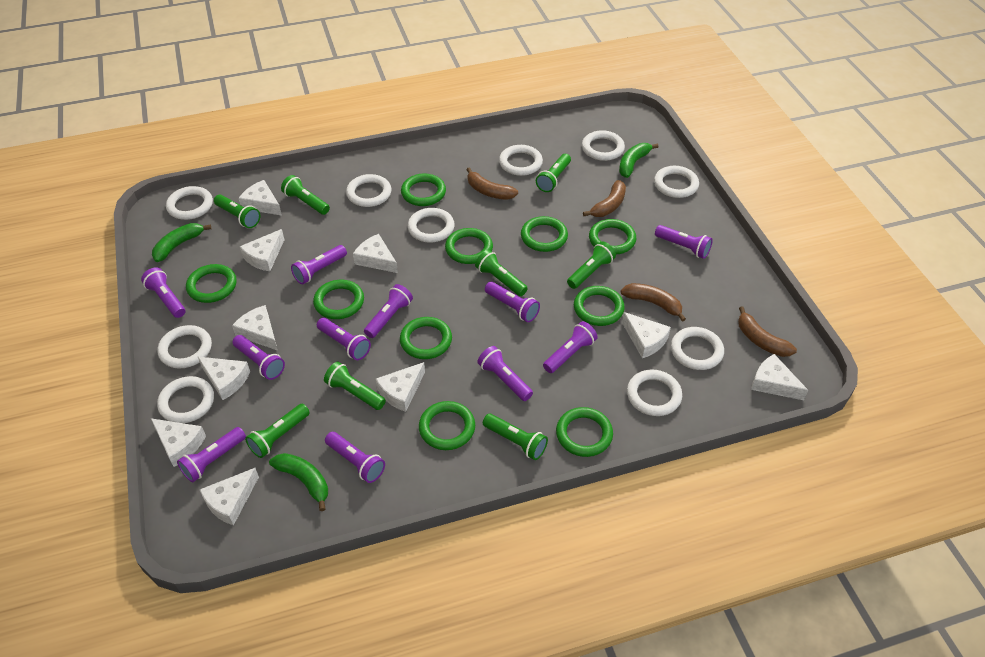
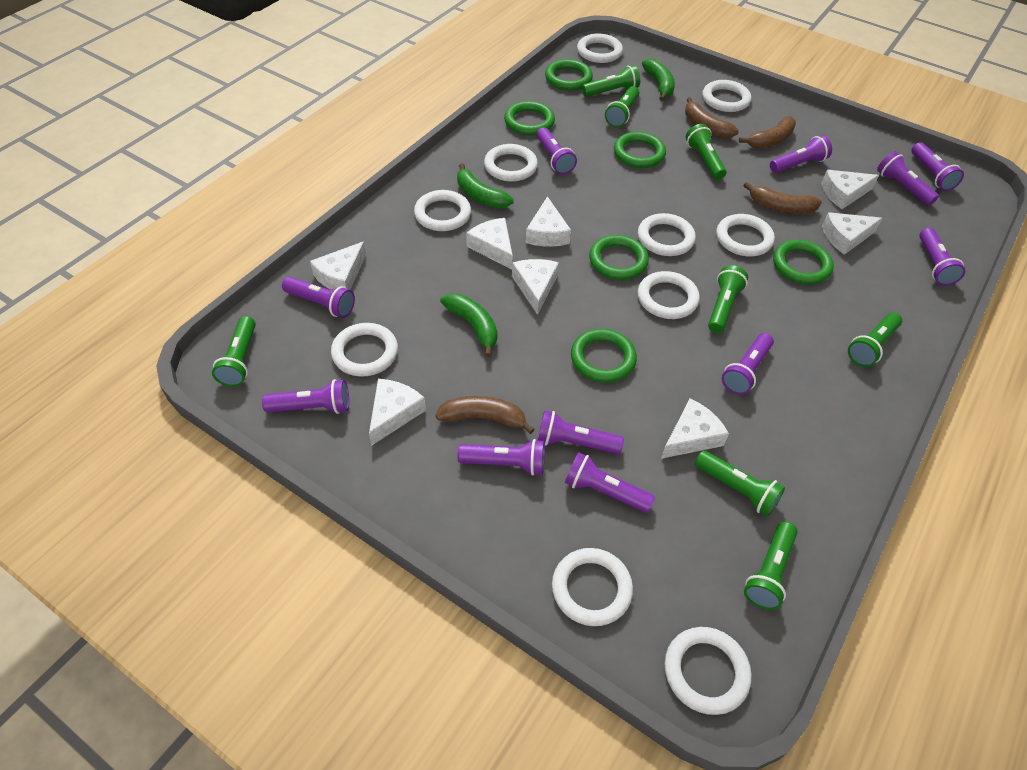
green ring: 10 -> 6
white cheese: 10 -> 8

